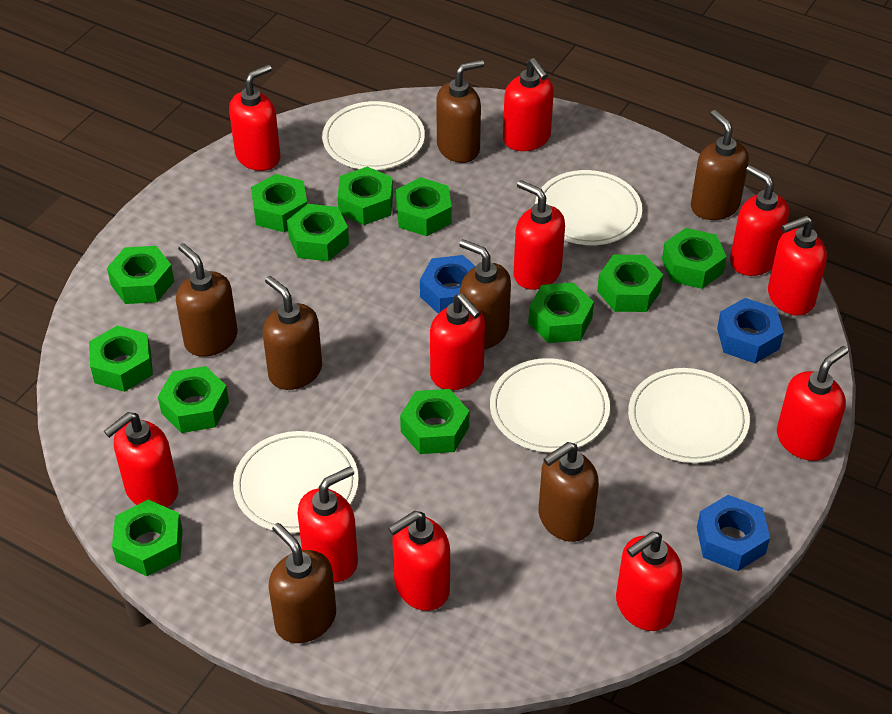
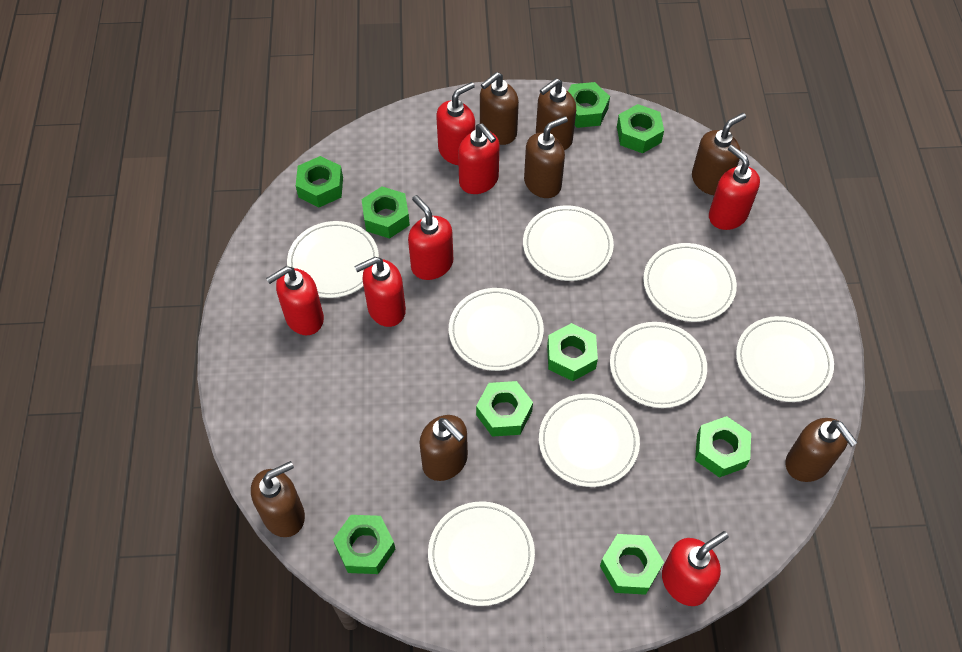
blue nut: 3 -> 0
green nut: 12 -> 9
red soap dispenser: 11 -> 7
white plate: 5 -> 8

